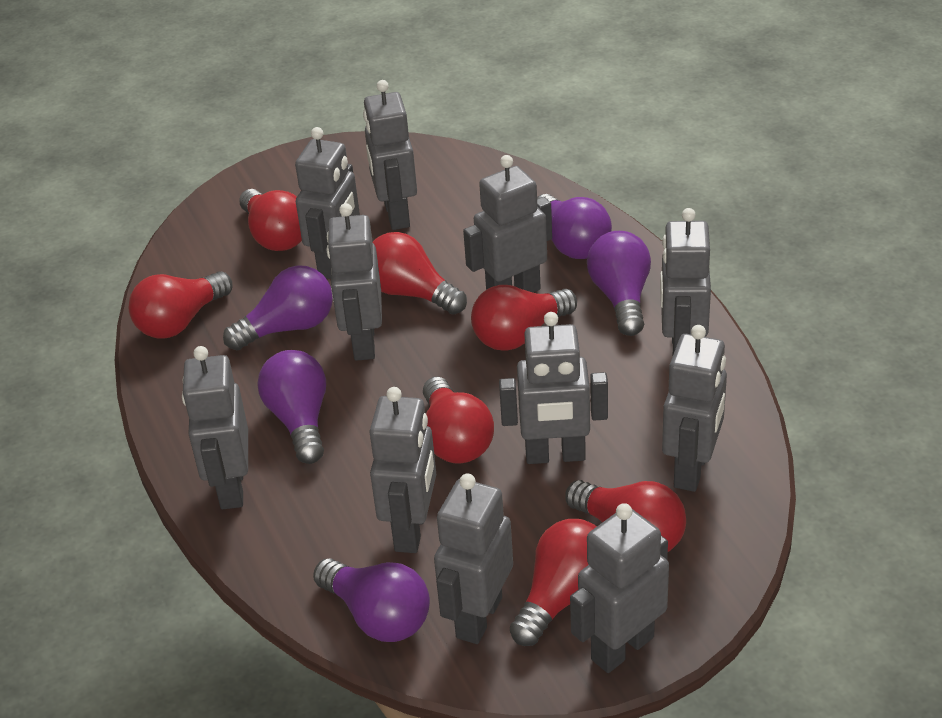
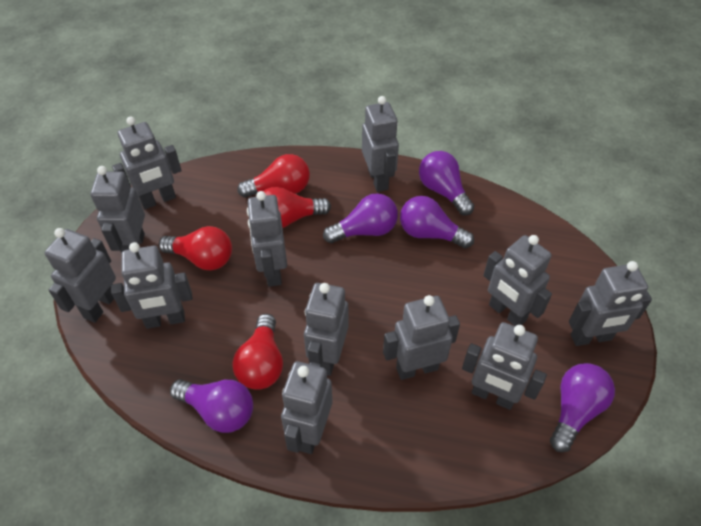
grey robot: 11 -> 12
red light bulb: 7 -> 4

